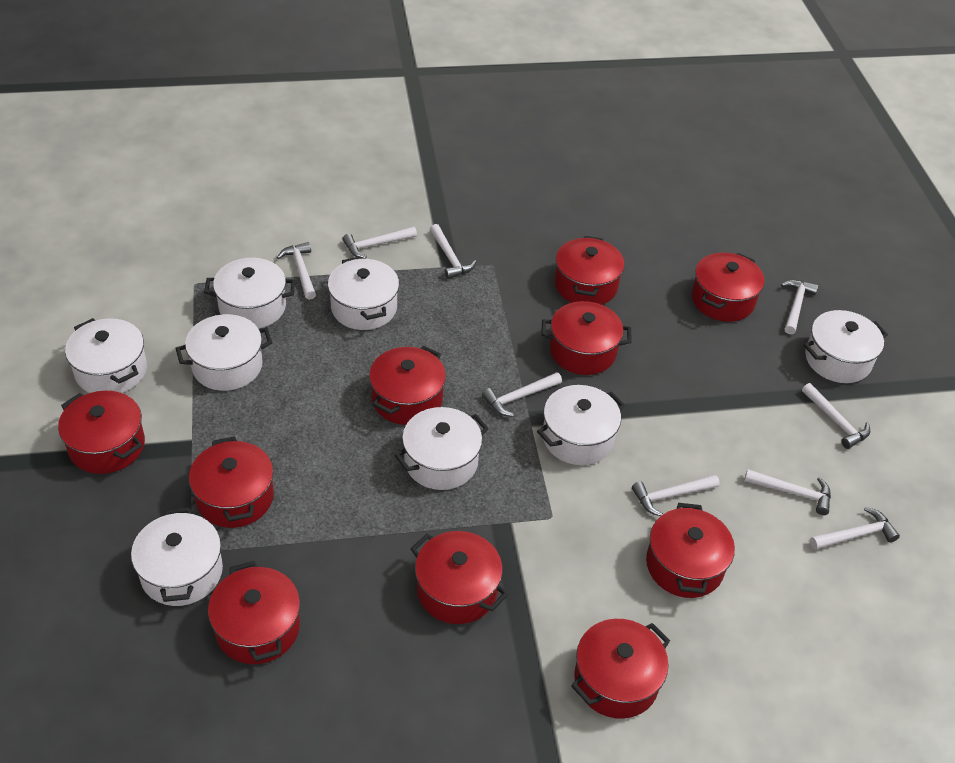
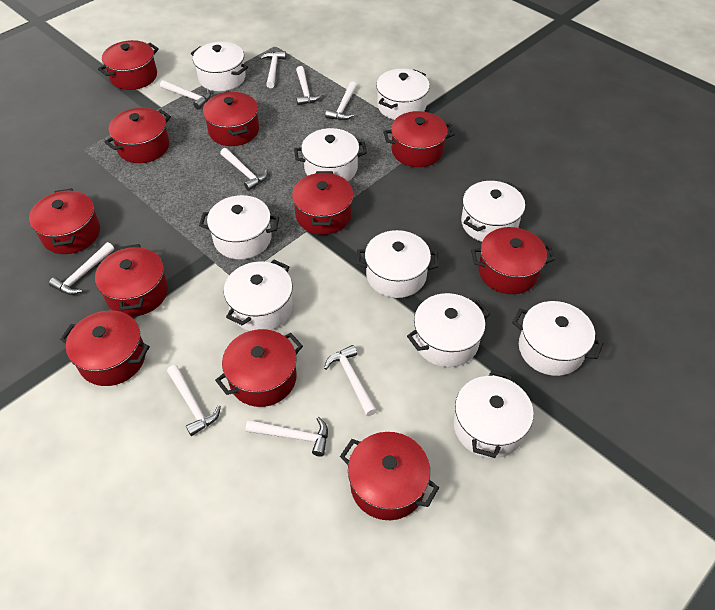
red pot: 10 -> 11
white pot: 8 -> 10

